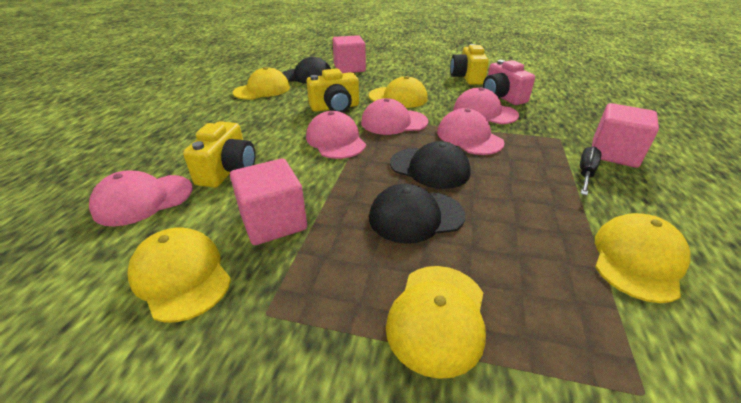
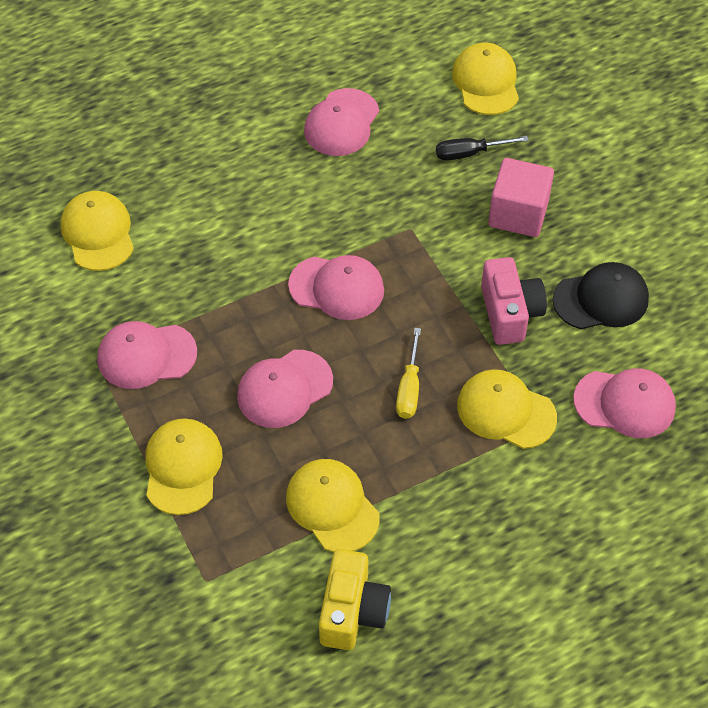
black cap: 3 -> 1
pink cube: 3 -> 1
yellow camera: 3 -> 1
yellow screwdriver: 0 -> 1

